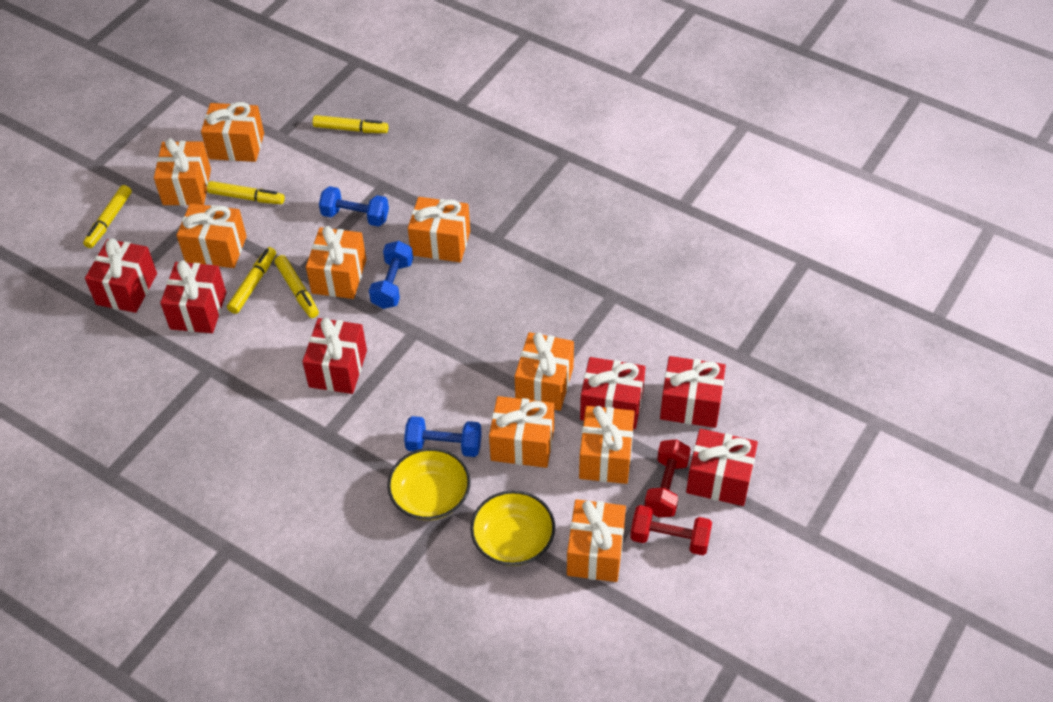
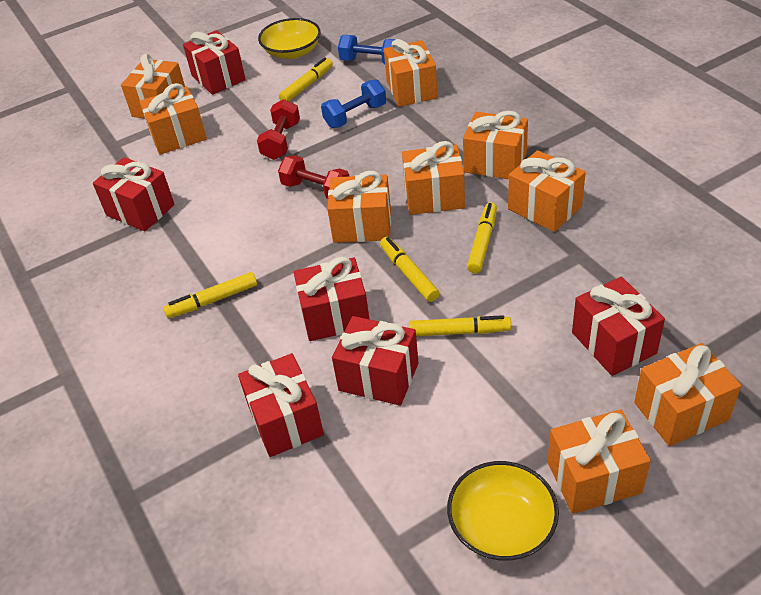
blue dumbbell: 3 -> 2

